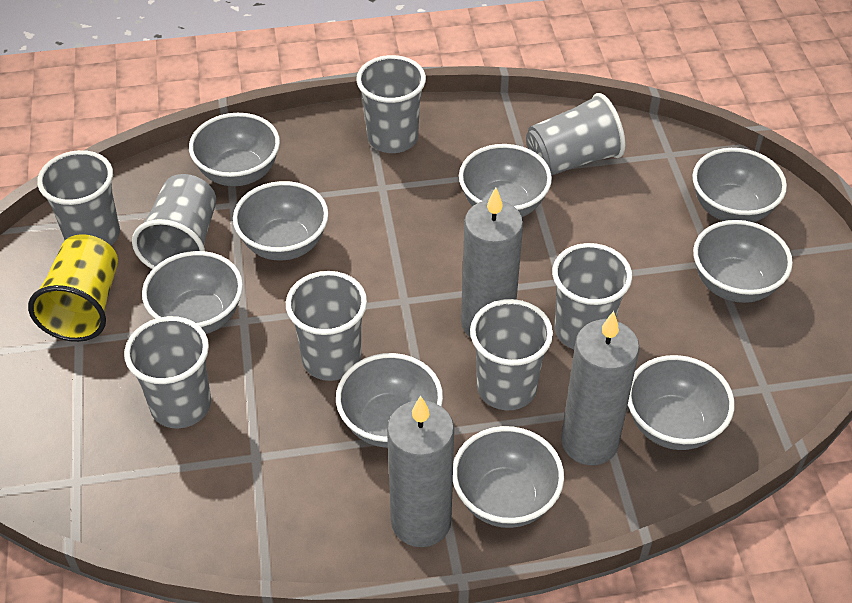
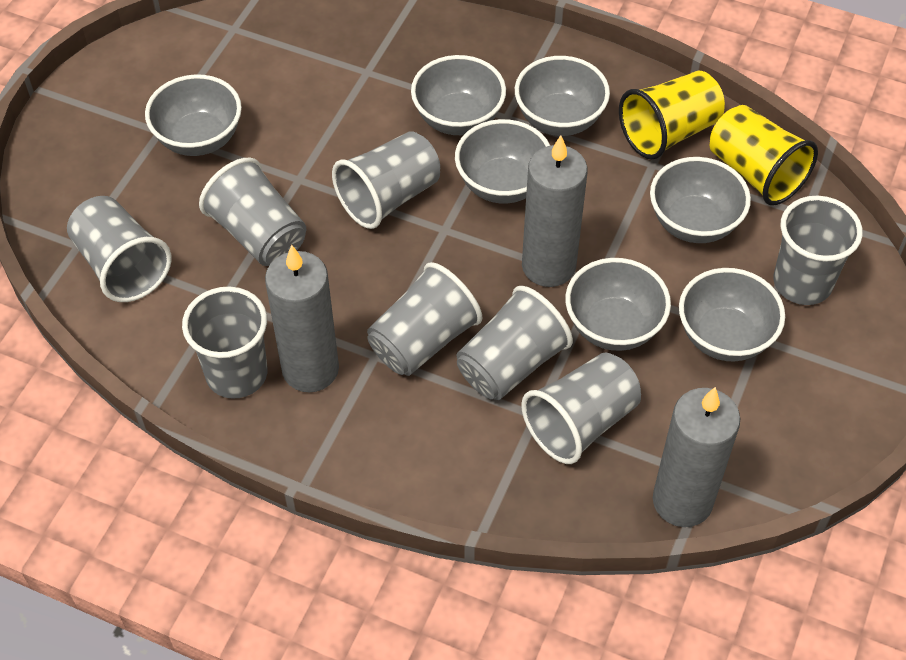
grey bowl: 9 -> 7
yellow cup: 1 -> 2

